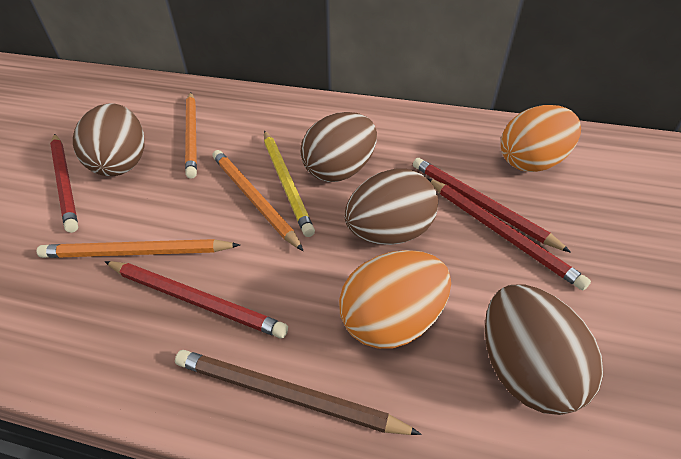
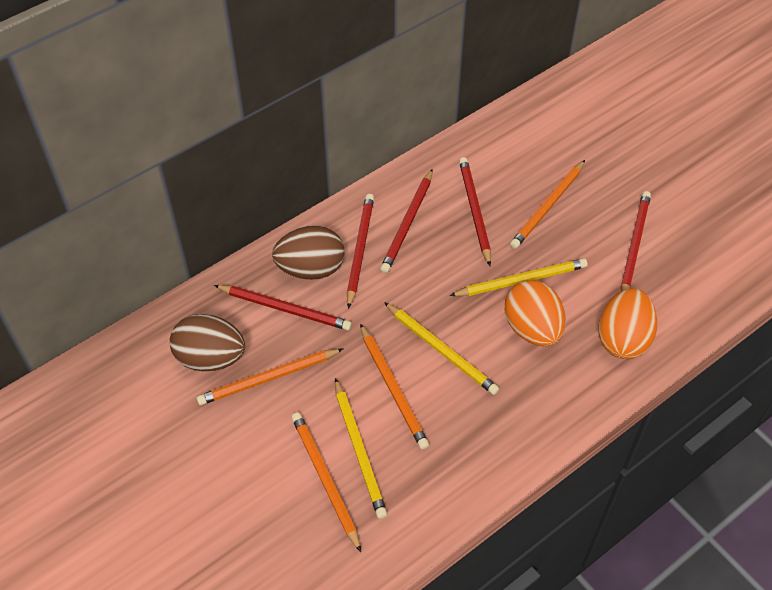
brown egg: 4 -> 2
brown pencil: 1 -> 0
orange pencil: 3 -> 4
red pencil: 4 -> 5
yellow pencil: 1 -> 3

